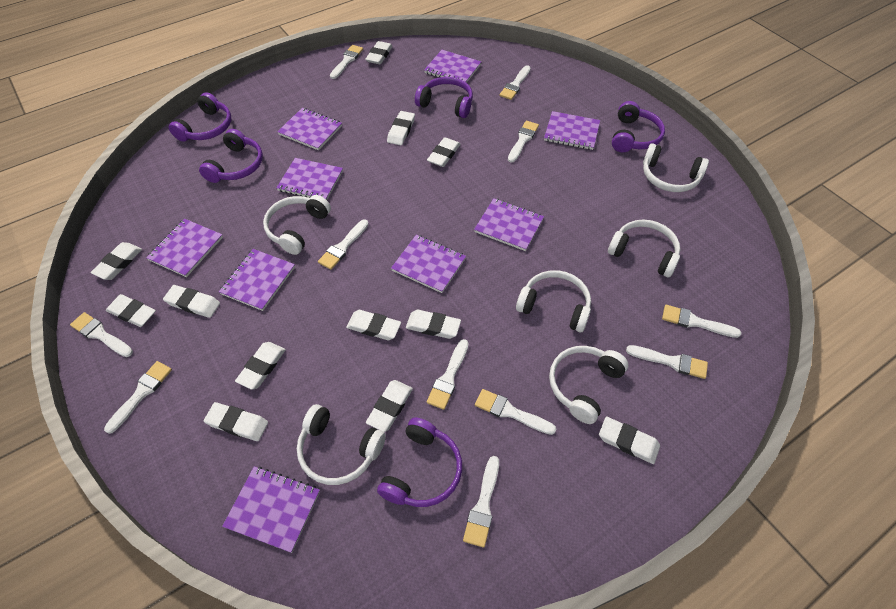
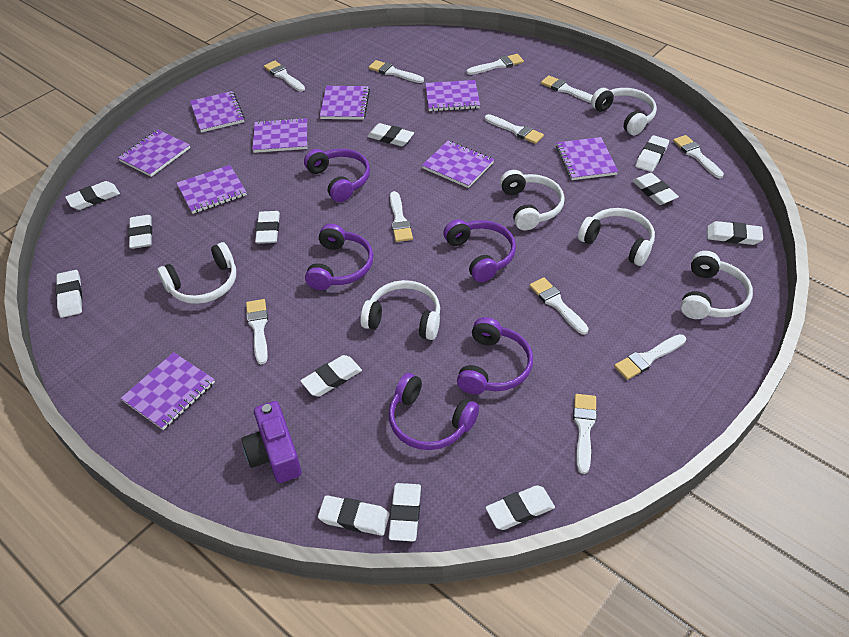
purple camera: 0 -> 1

